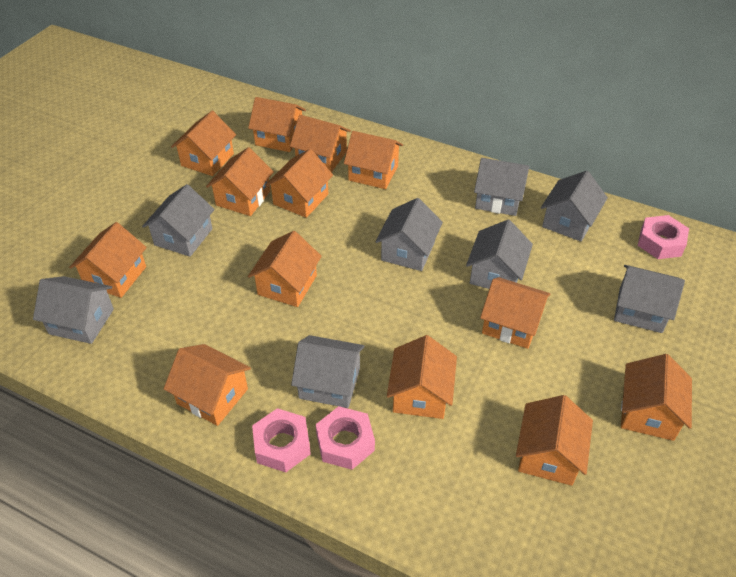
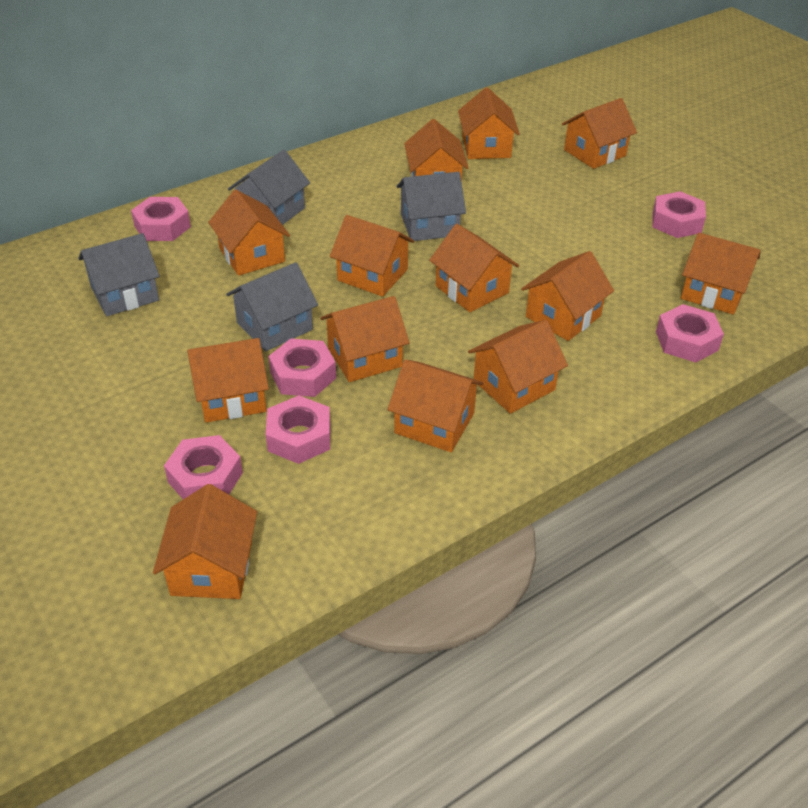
grey house: 8 -> 4
pink nut: 3 -> 6

